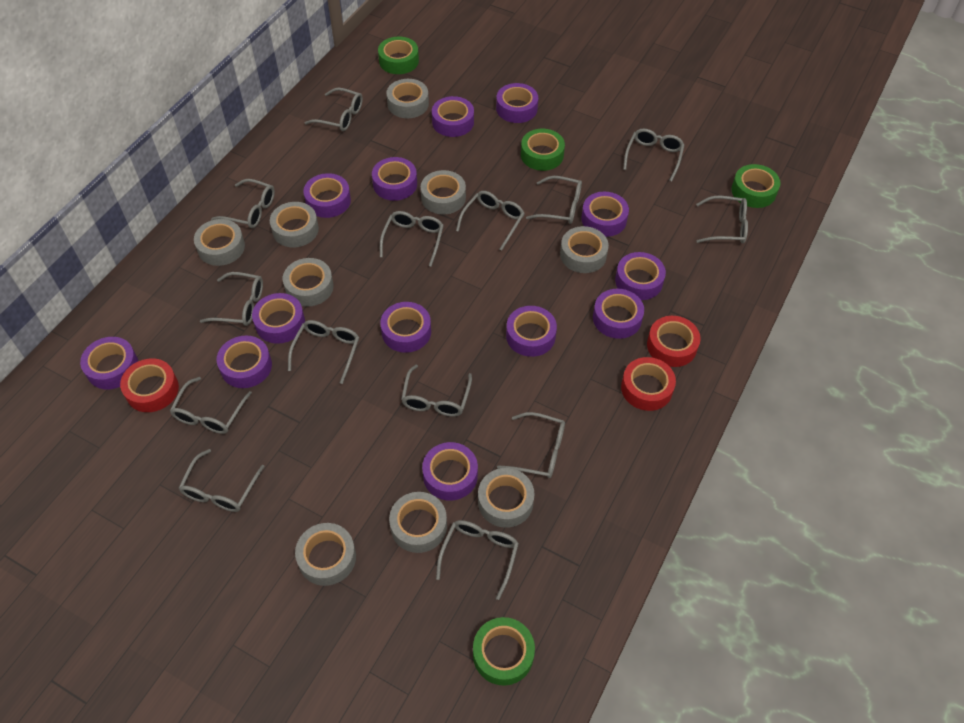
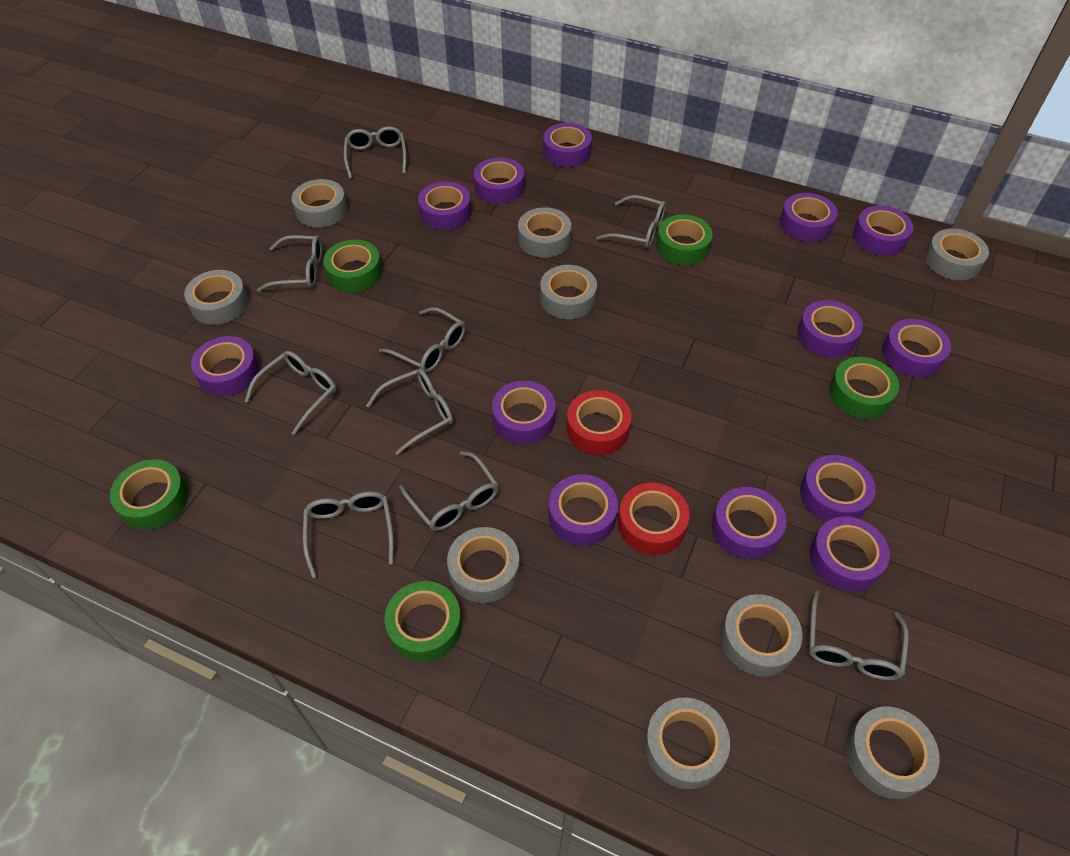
green tape: 4 -> 5
grey glasses: 14 -> 9
red tape: 3 -> 2

